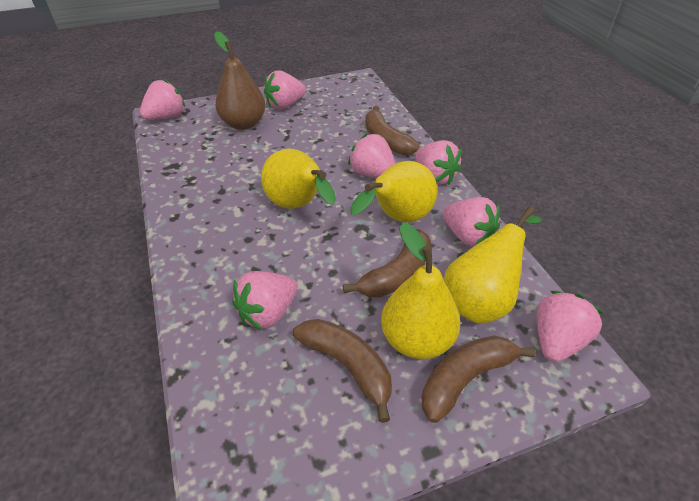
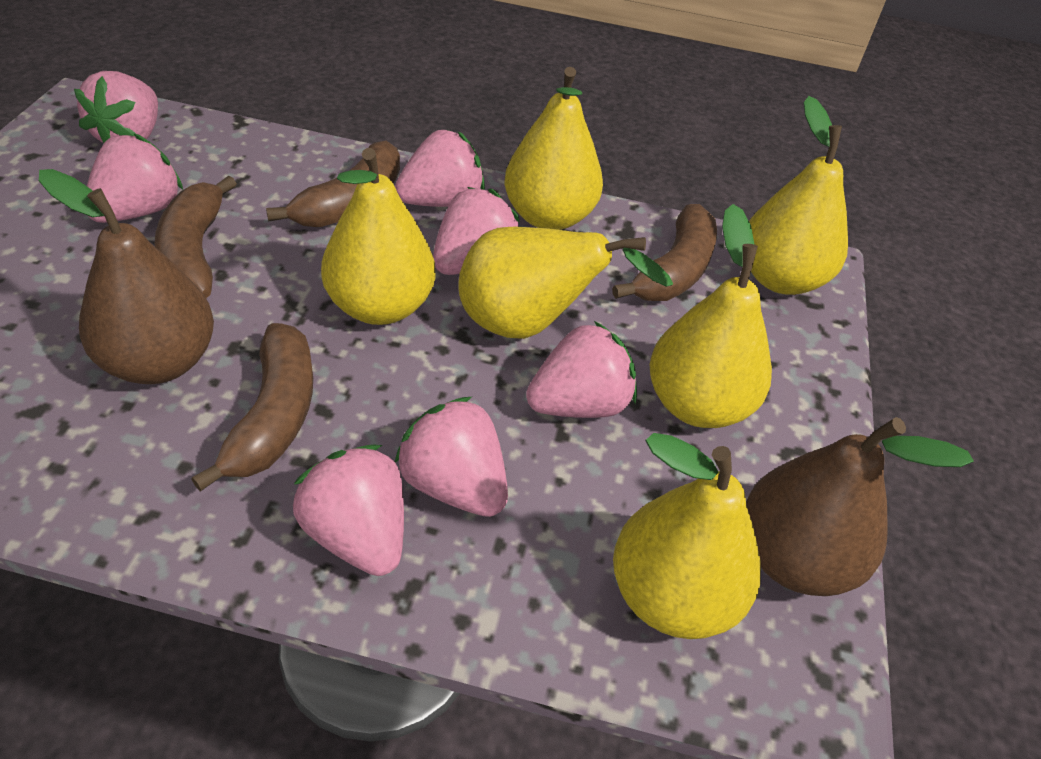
brown pear: 1 -> 2
yellow pear: 4 -> 6

